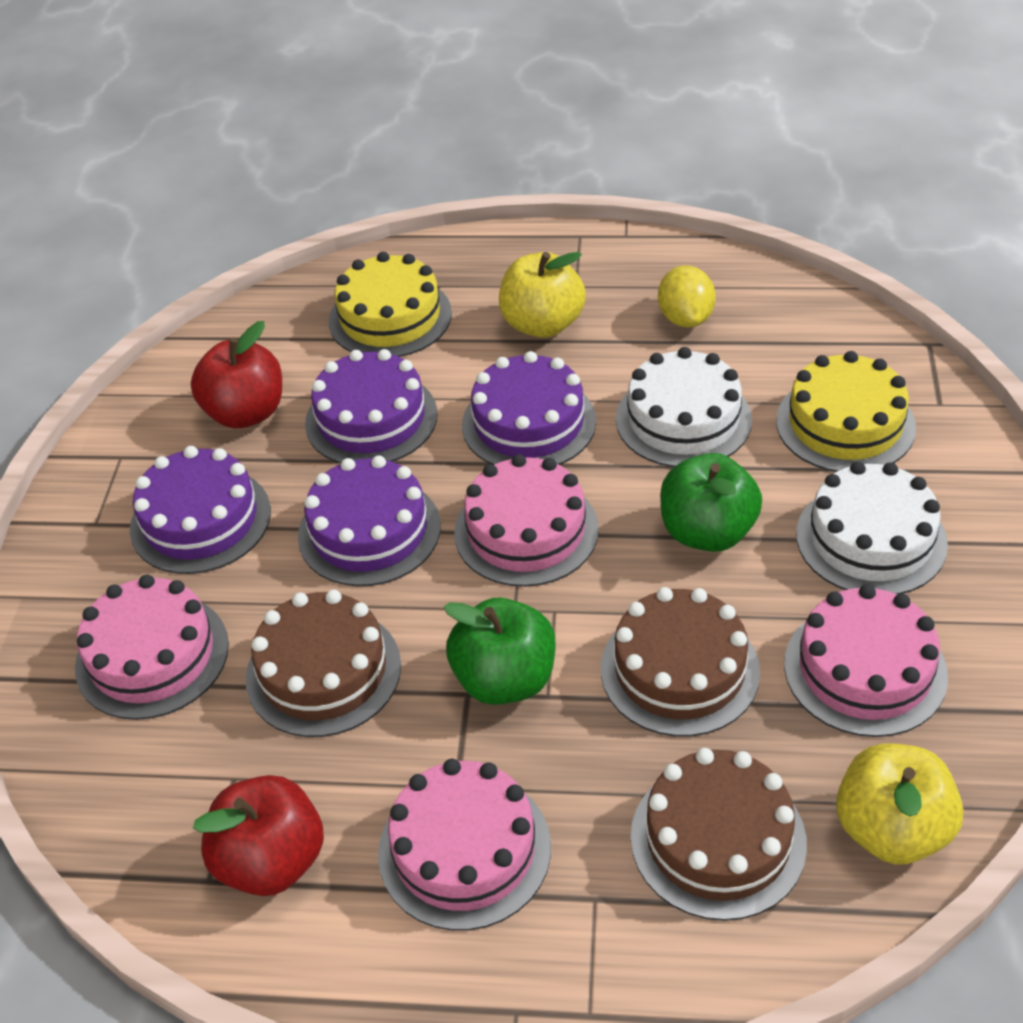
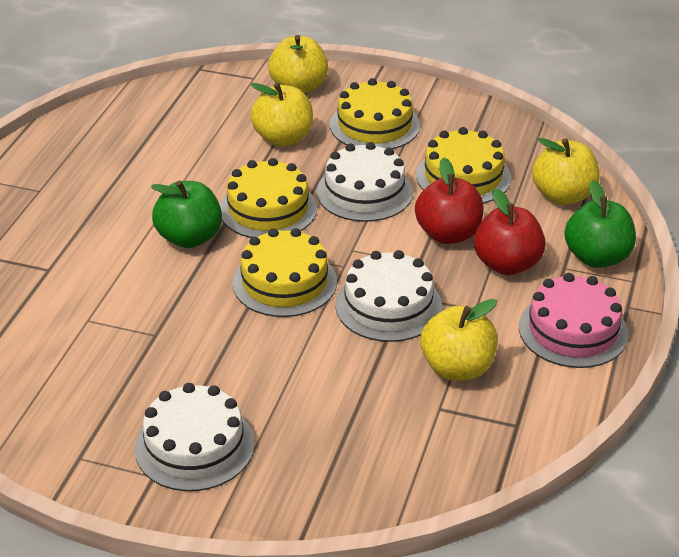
brown cake: 3 -> 0
pink cake: 4 -> 1
purple cake: 4 -> 0
white cake: 2 -> 3
yellow apple: 2 -> 4
yellow cake: 2 -> 4
yellow lemon: 1 -> 0

